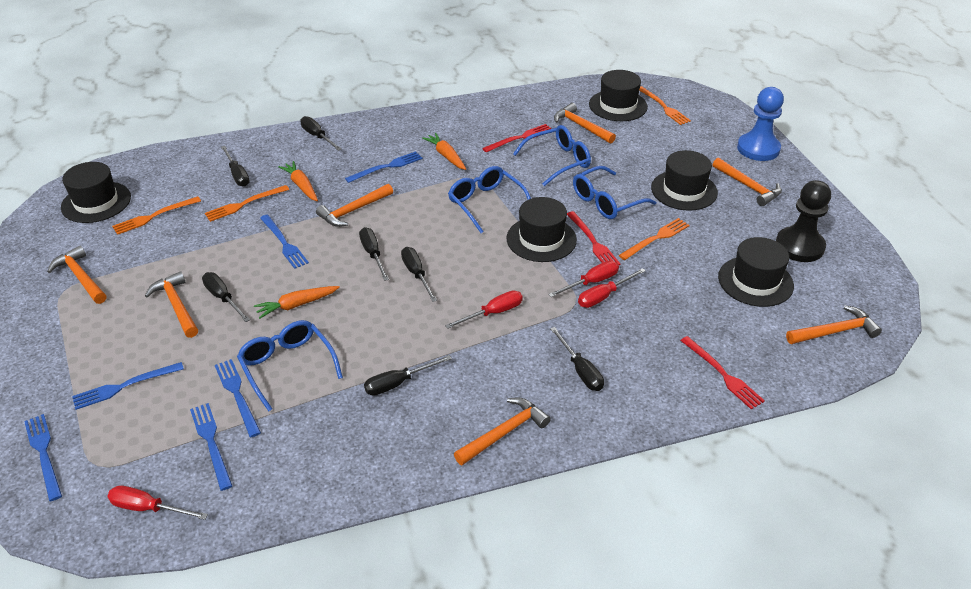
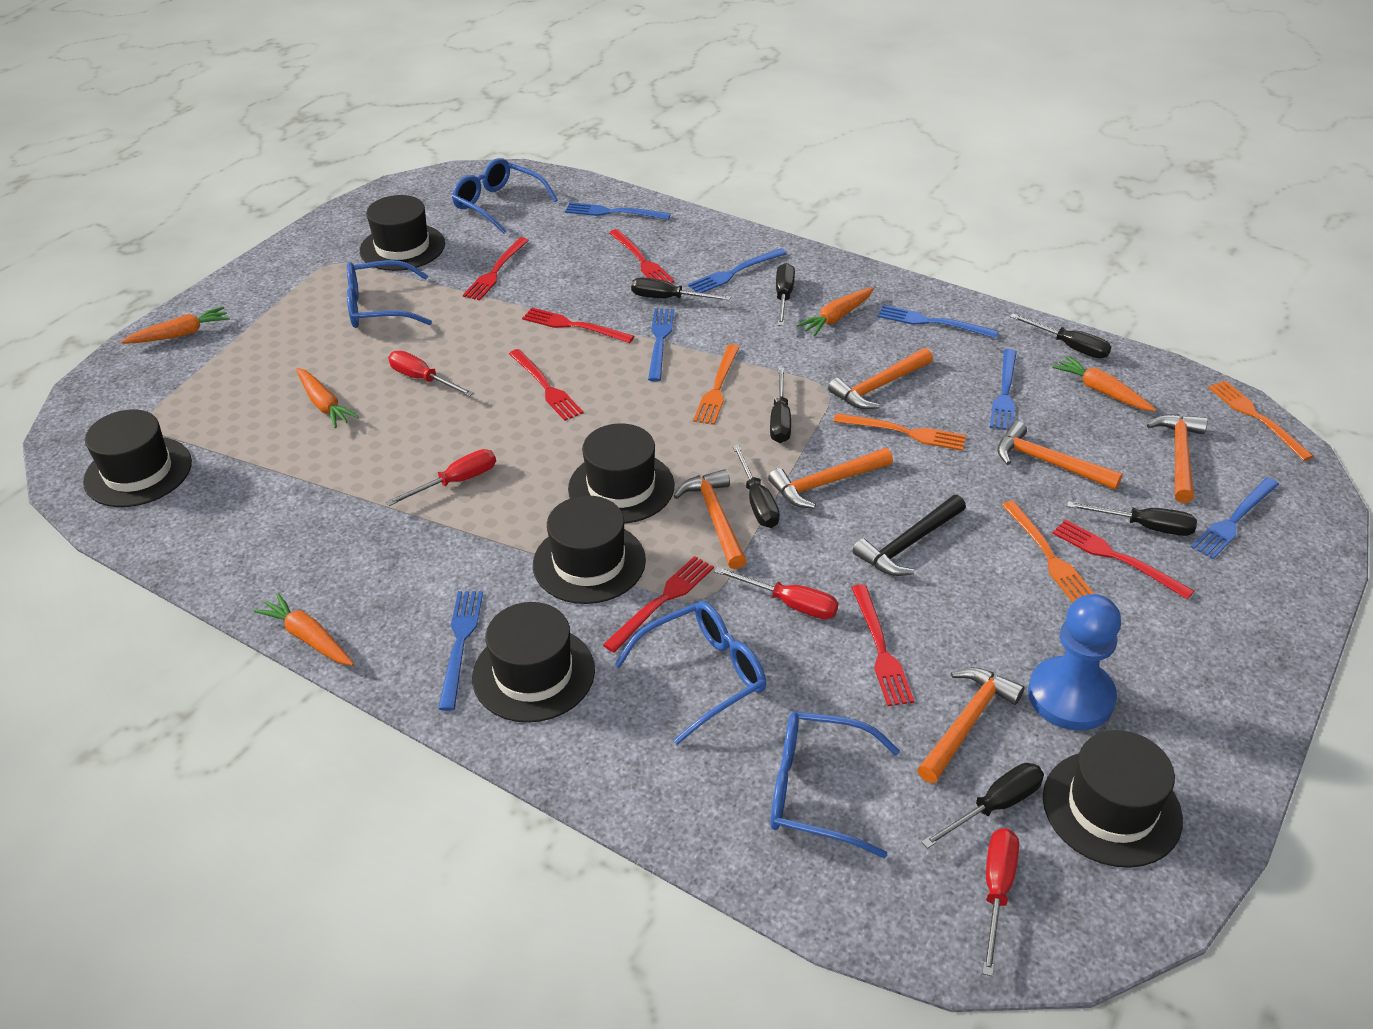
black hammer: 0 -> 1
black hat: 5 -> 6
black pawn: 1 -> 0
blue fork: 6 -> 7
orange carrot: 3 -> 5
orange hammer: 7 -> 6
red fork: 3 -> 7

